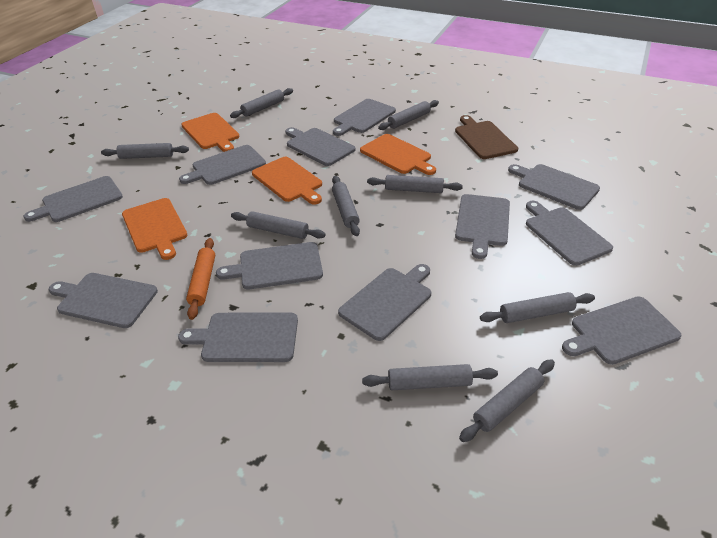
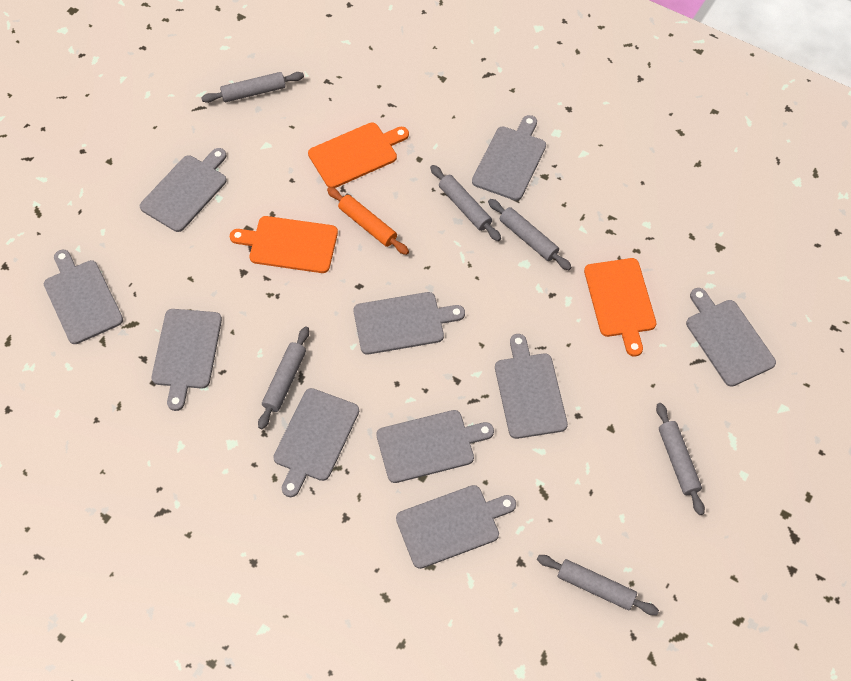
brown cutting board: 1 -> 0
grey cutting board: 12 -> 10
grey rolling pin: 9 -> 6
orange cutting board: 4 -> 3

